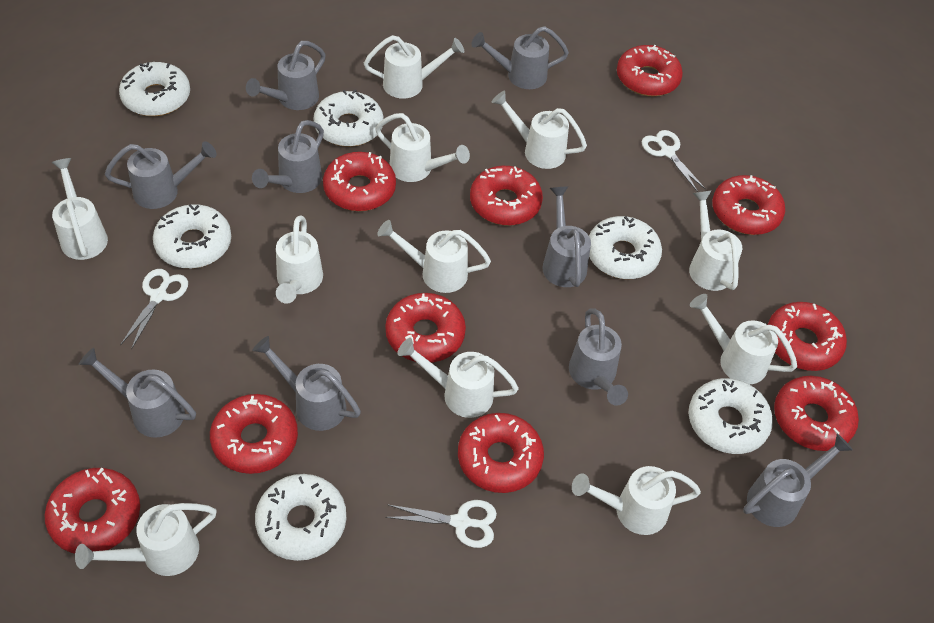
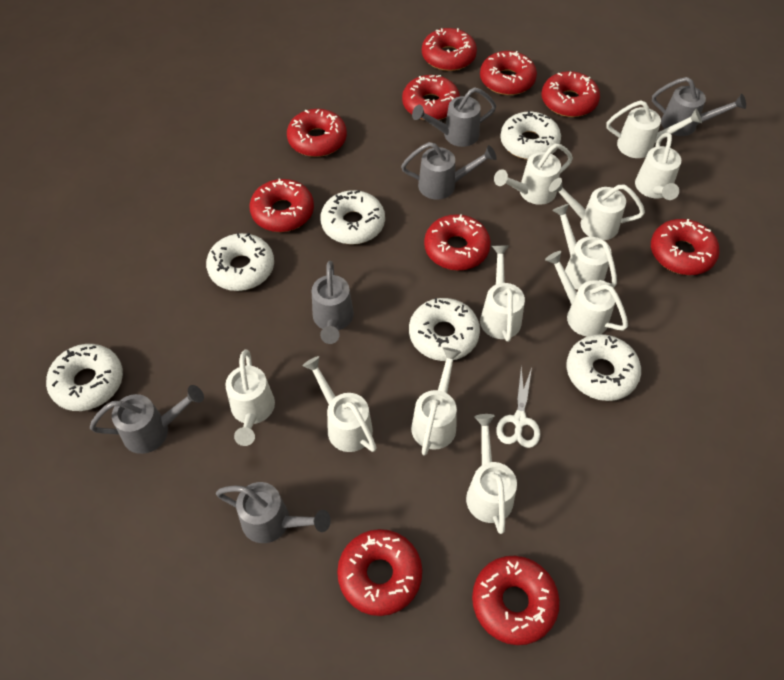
grey watering can: 9 -> 6
white scissors: 3 -> 1

